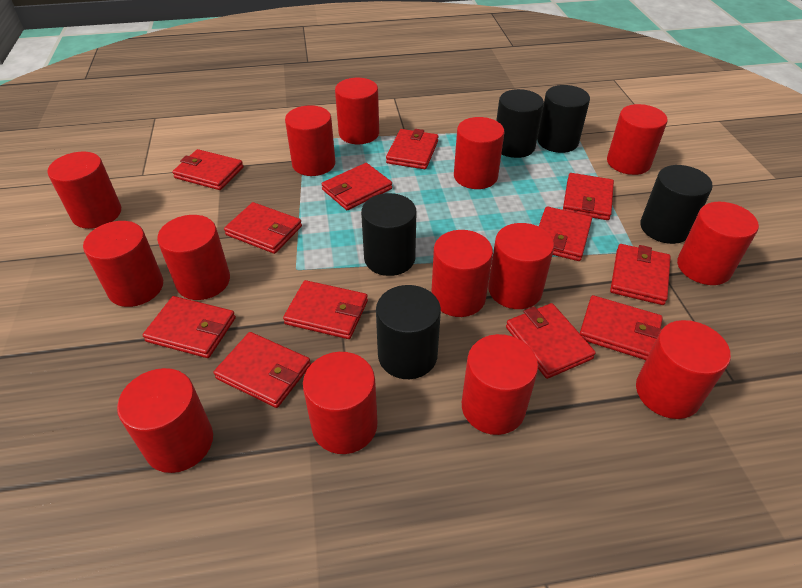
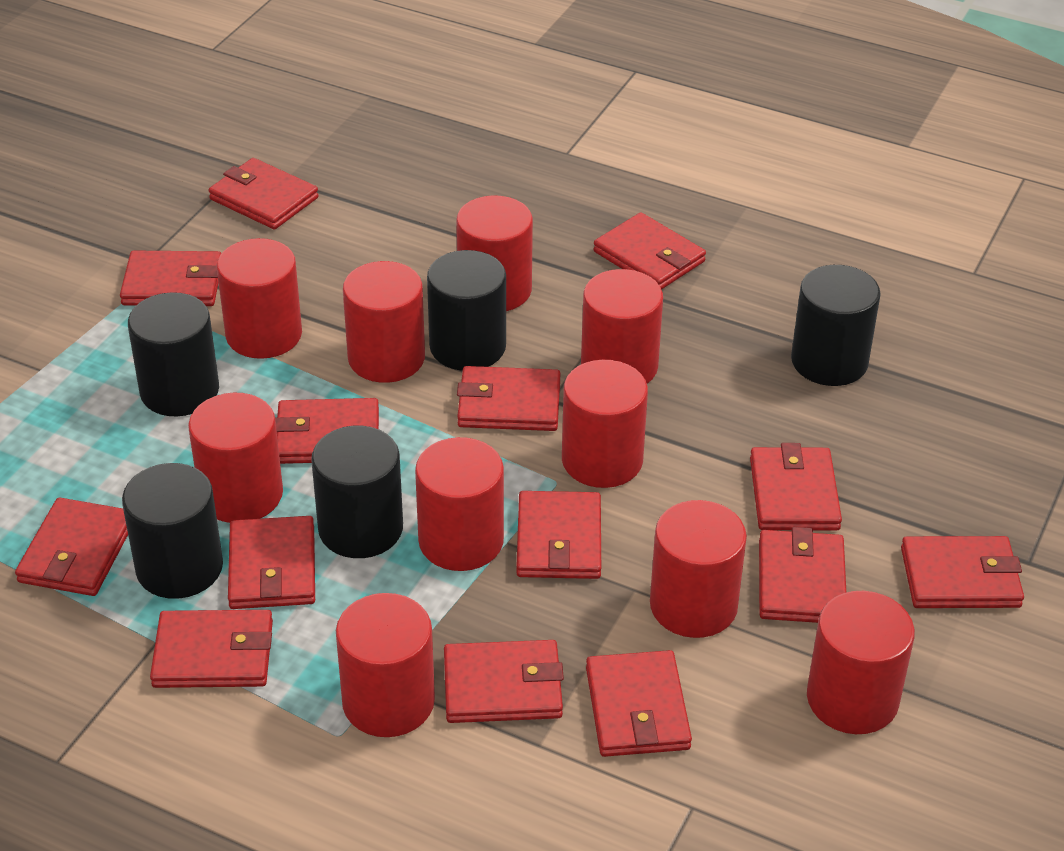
red cylinder: 14 -> 10
red wallet: 12 -> 14

